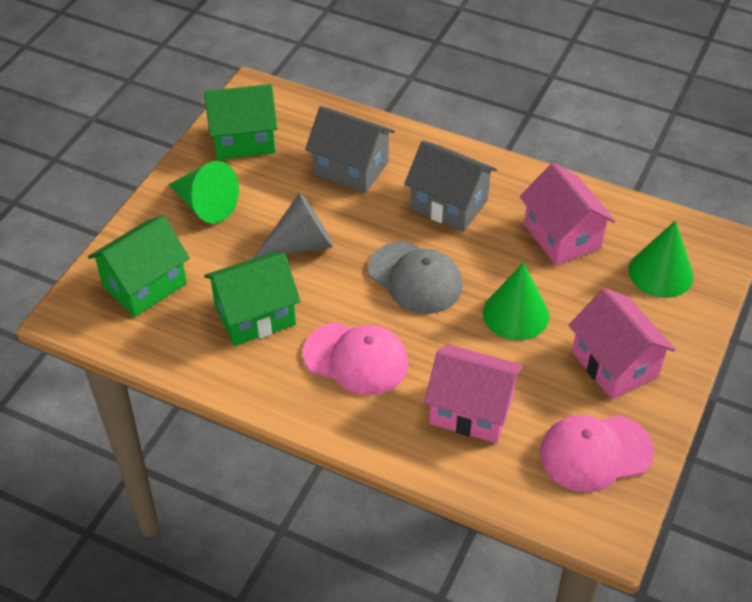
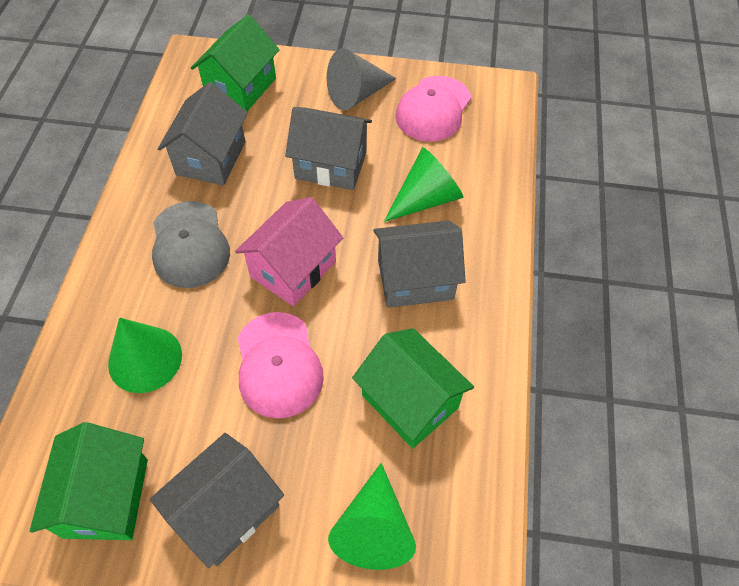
grey house: 2 -> 4
pink house: 3 -> 1

